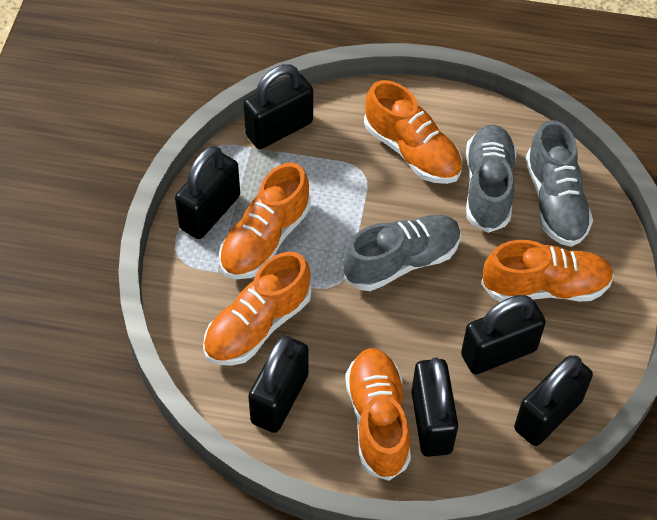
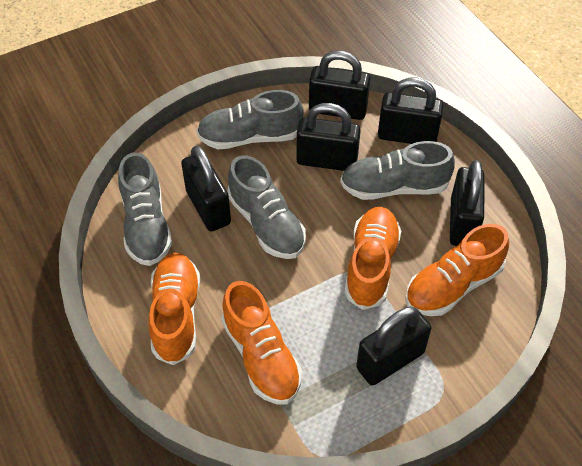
grey shoe: 3 -> 4
orange shoe: 5 -> 4

